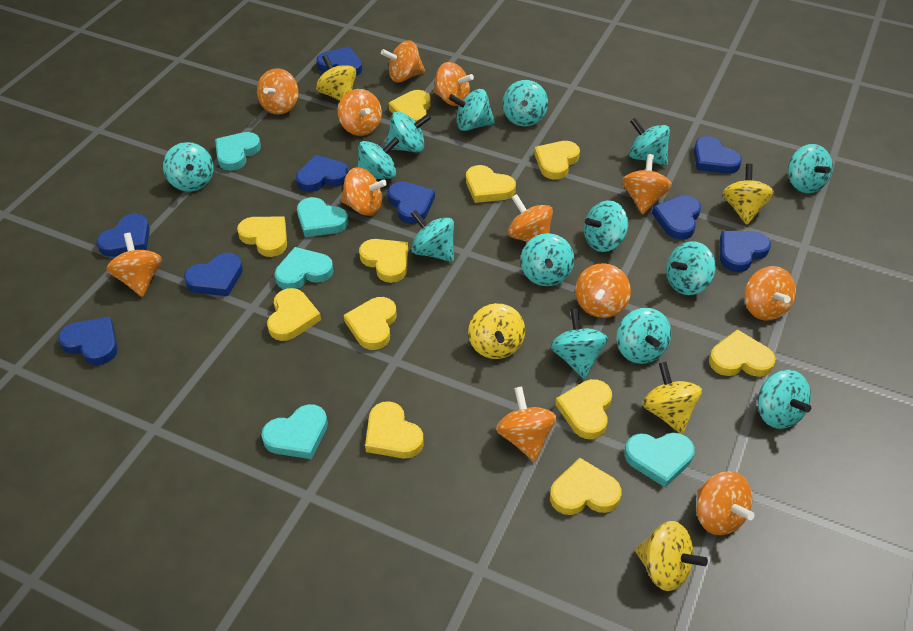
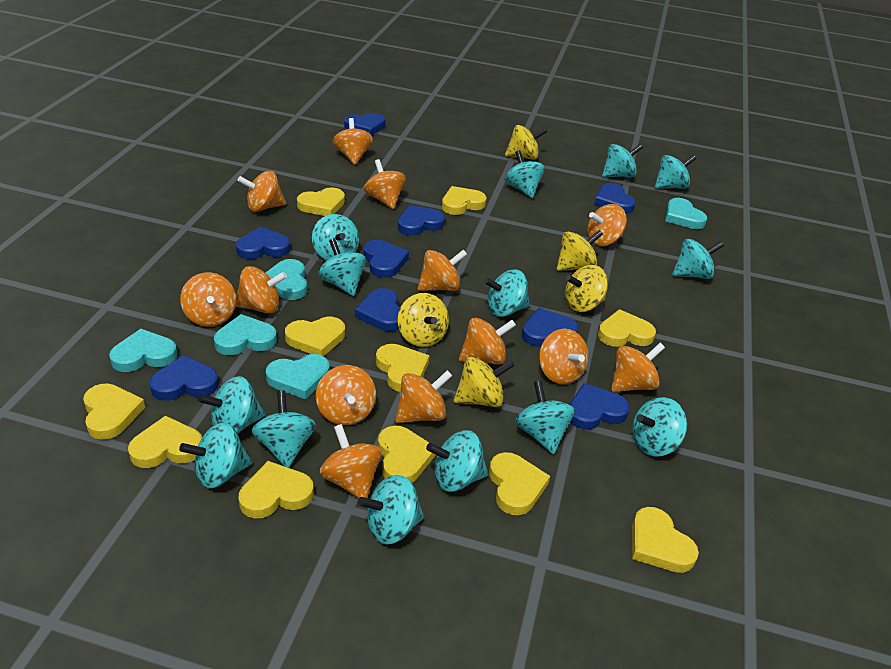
orange spinning top: 12 -> 13

